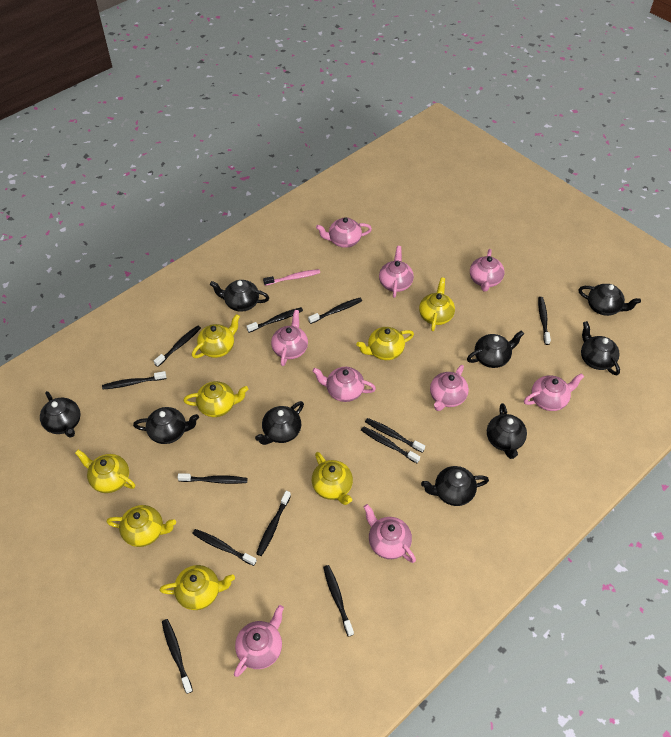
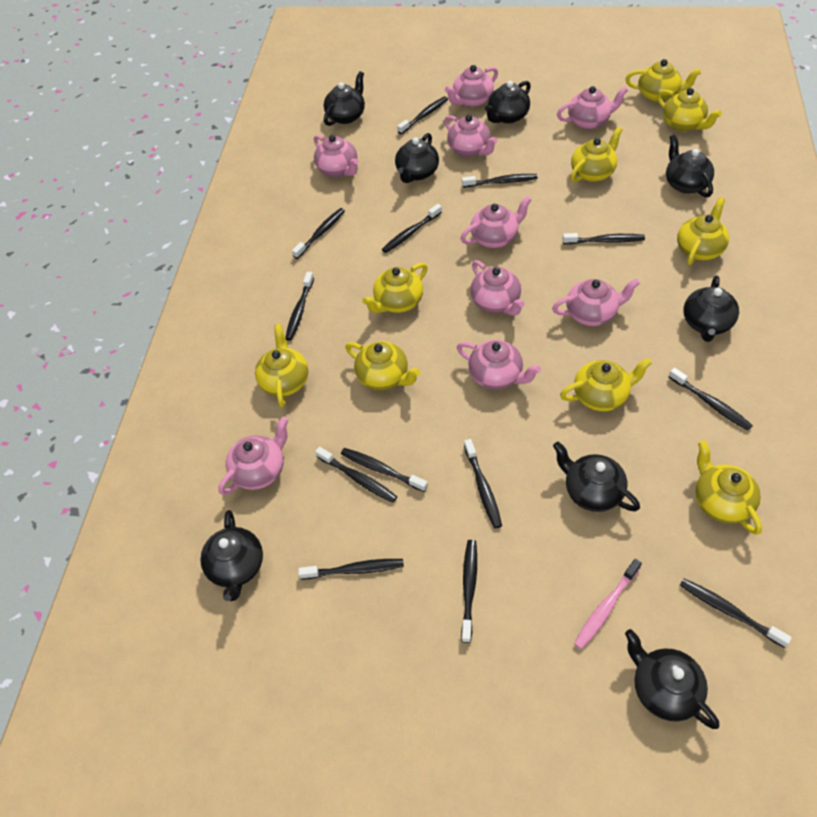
black teapot: 9 -> 8
black toothbrush: 12 -> 13
yellow teapot: 8 -> 9

